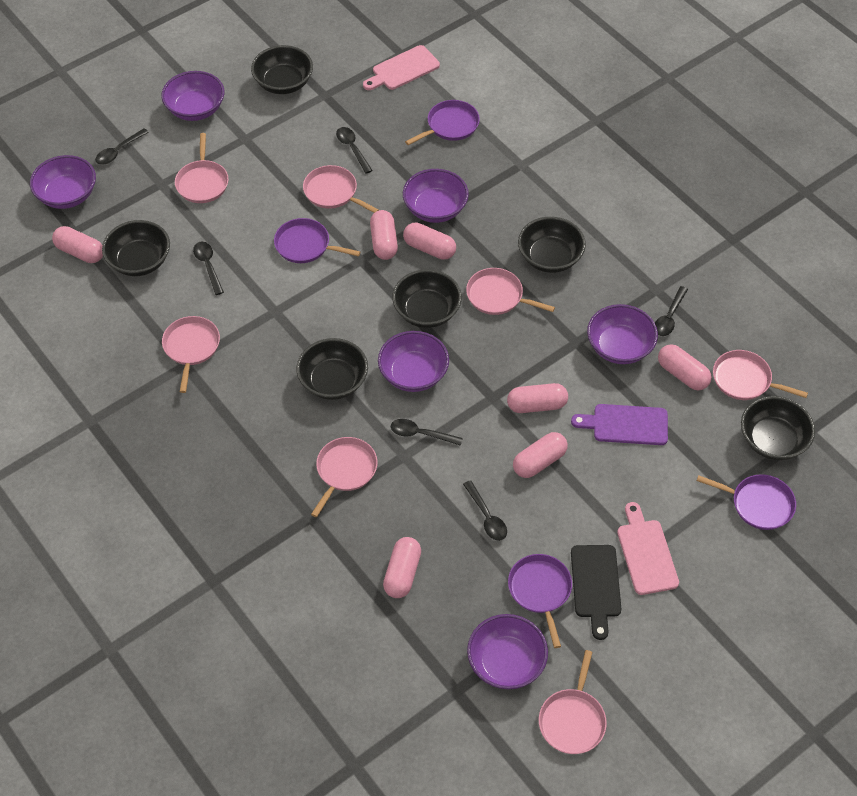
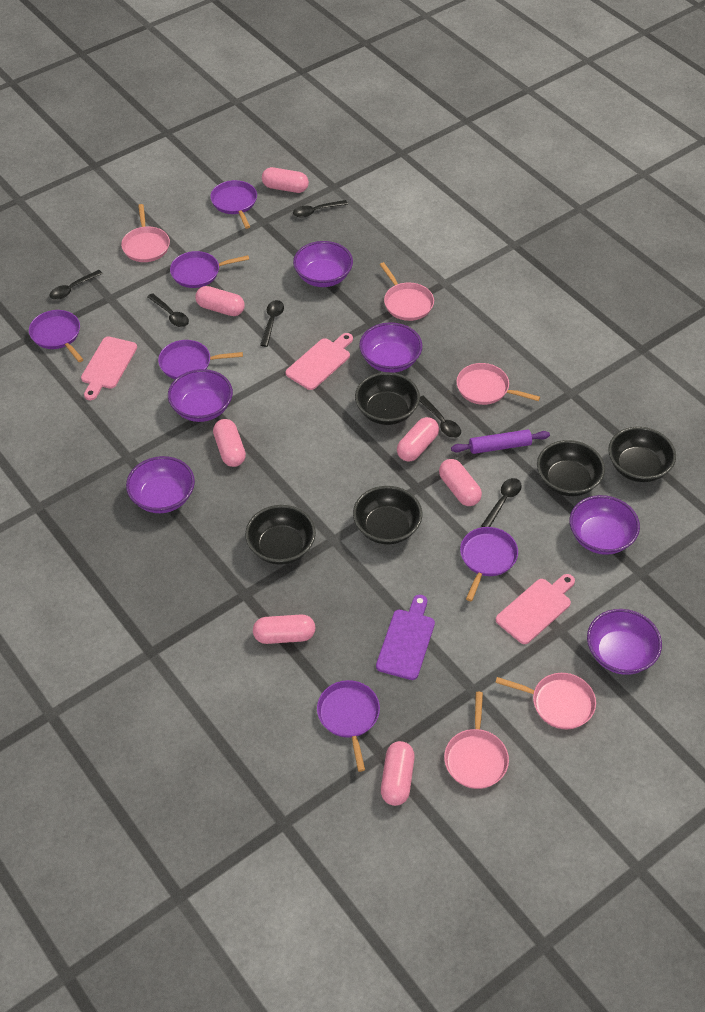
black bowl: 6 -> 5
black cutting board: 1 -> 0
pink cutting board: 2 -> 3
pink pan: 7 -> 5
purple pan: 4 -> 6
purple rolling pin: 0 -> 1

